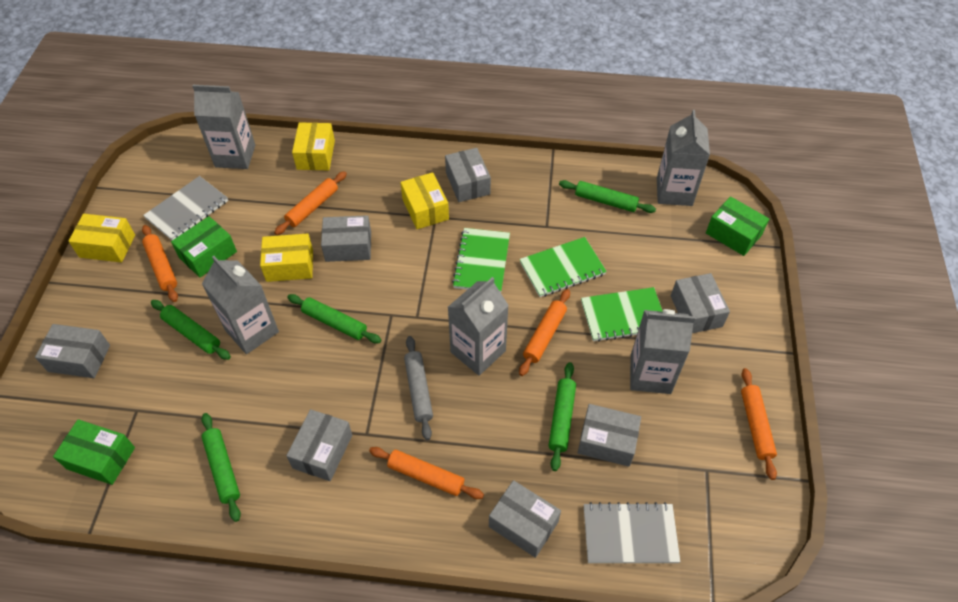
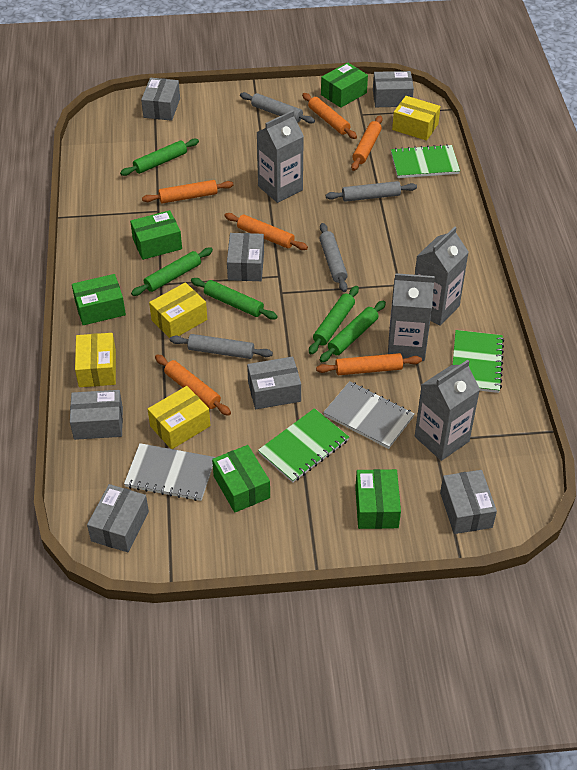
green box: 3 -> 5
grey carton: 5 -> 4
grey rolling pin: 1 -> 4
orange rolling pin: 5 -> 6

